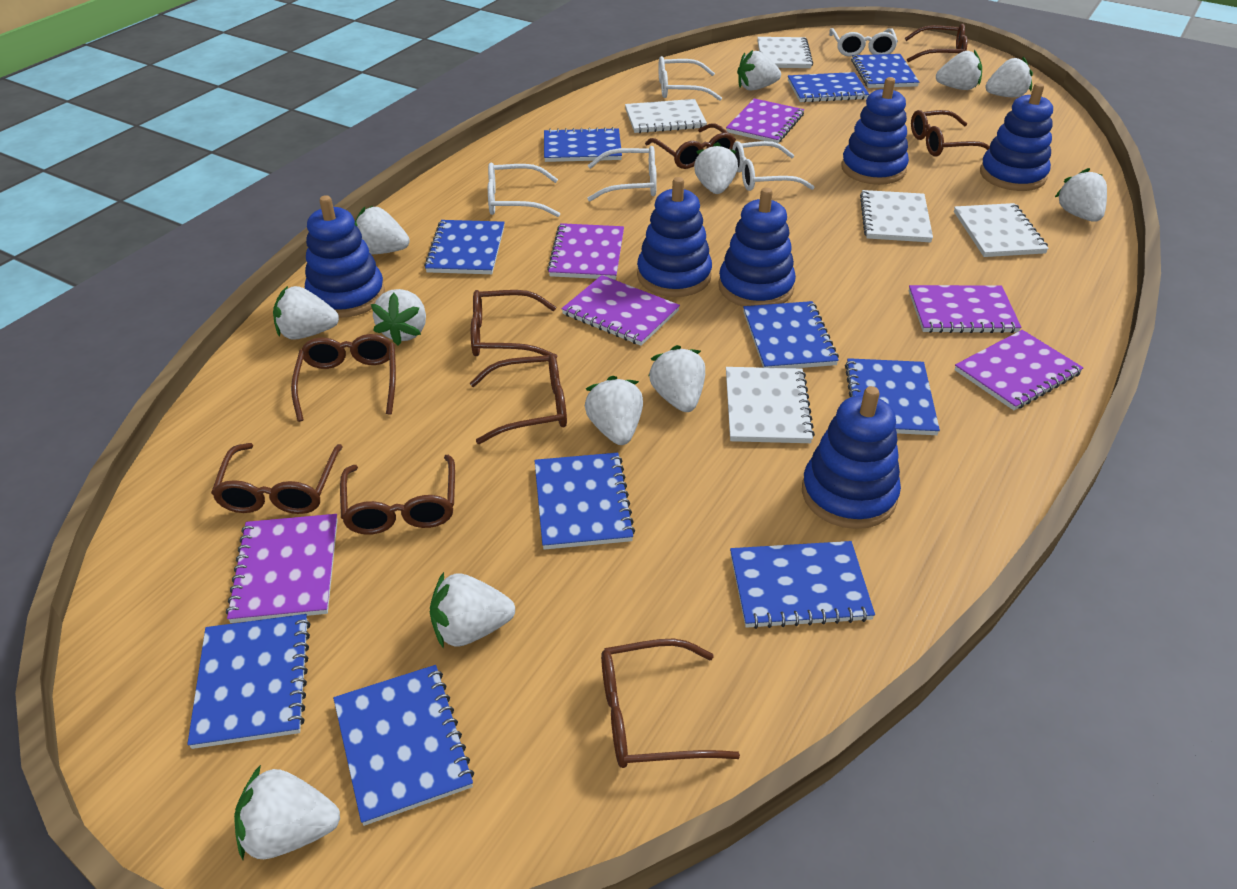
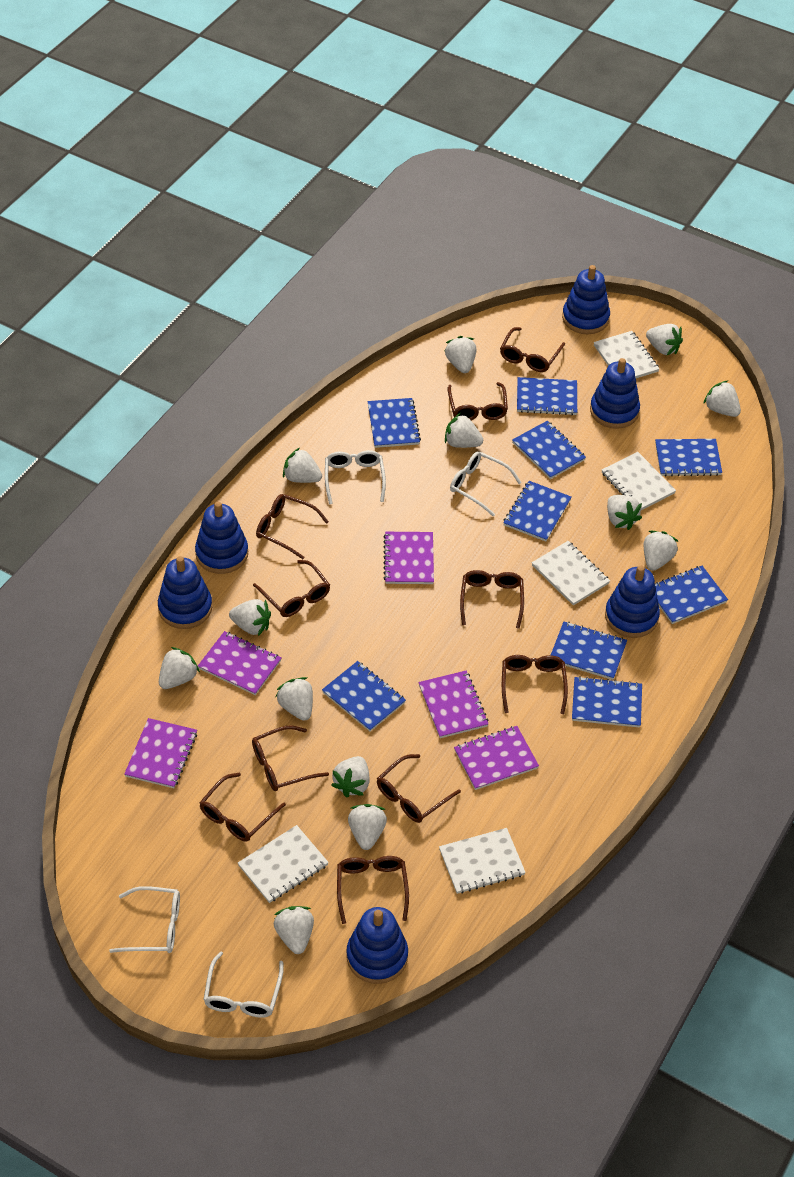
blue notebook: 10 -> 9
brown glasses: 9 -> 10
purple notebook: 6 -> 5
white glasses: 5 -> 4
white strawberry: 12 -> 13

